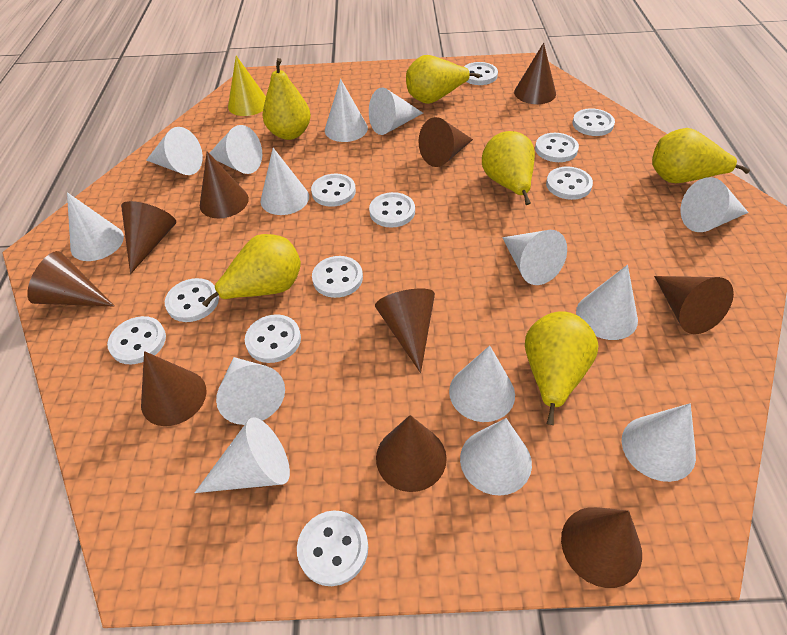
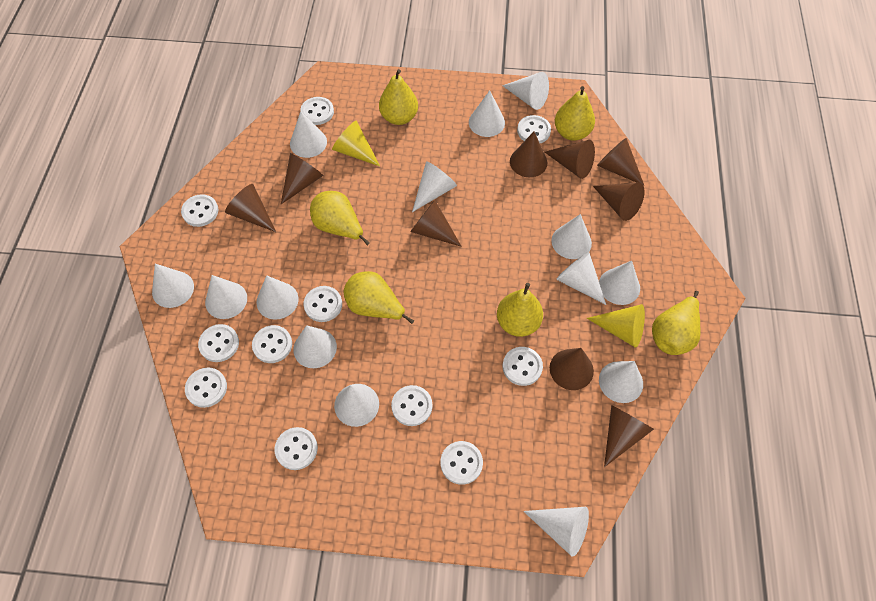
brown cone: 10 -> 9
yellow cone: 1 -> 2

